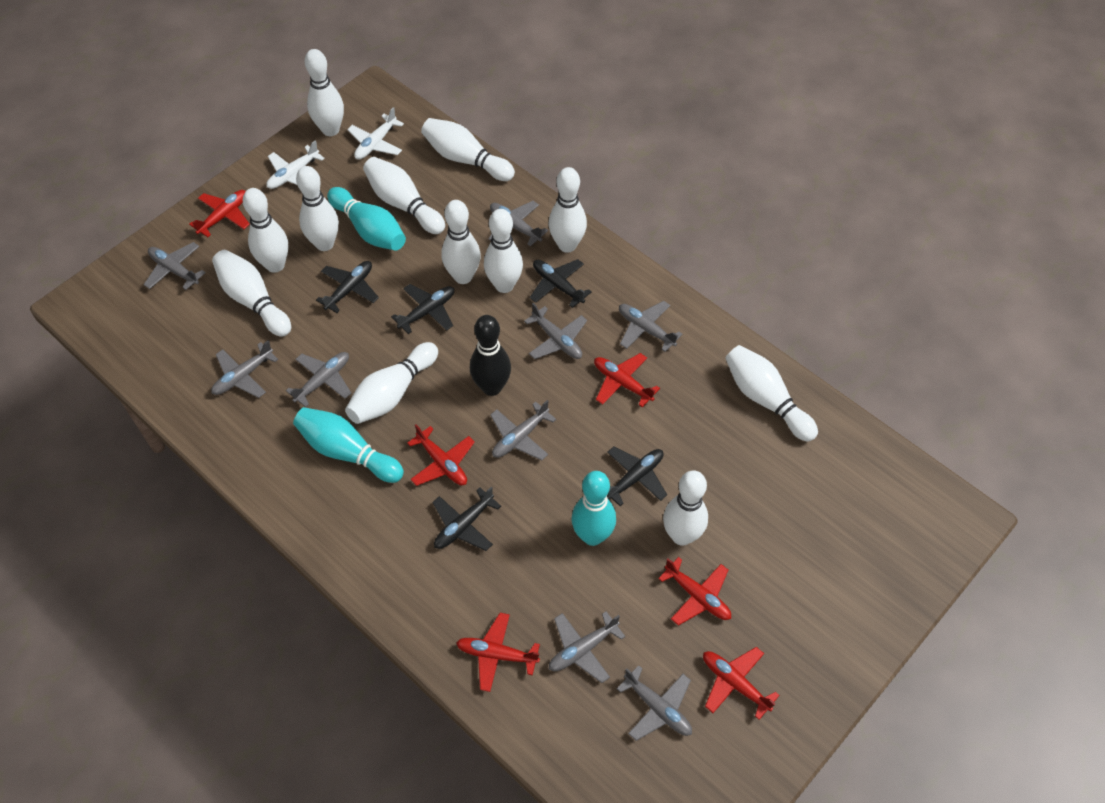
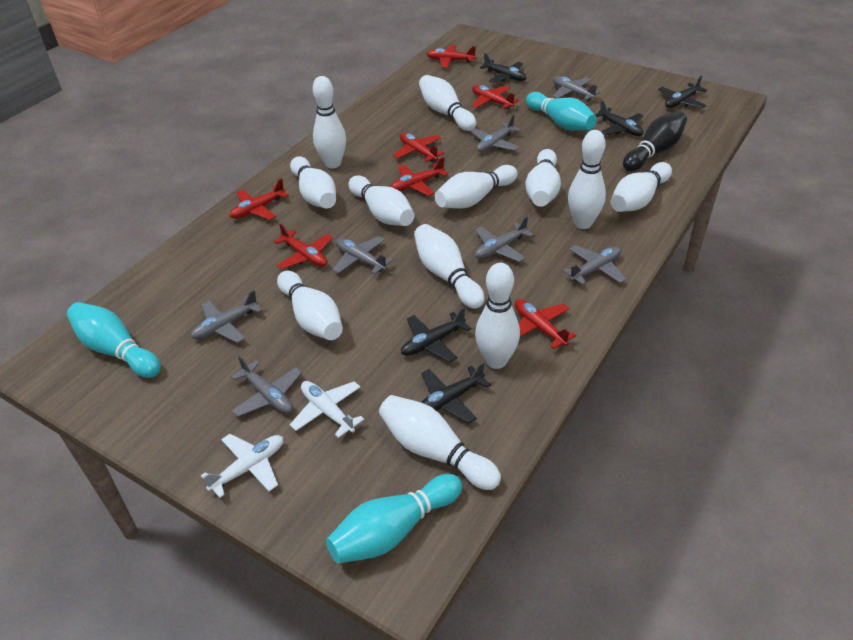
grey plane: 9 -> 7
red plane: 6 -> 7

